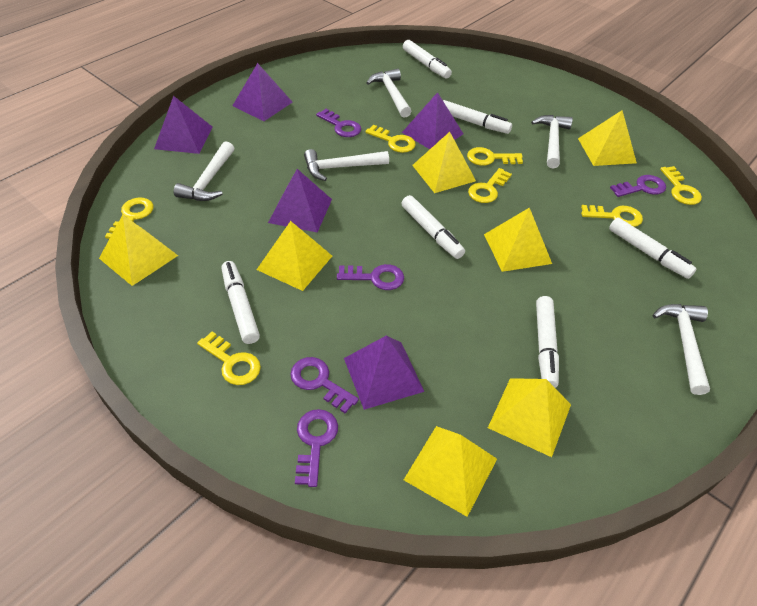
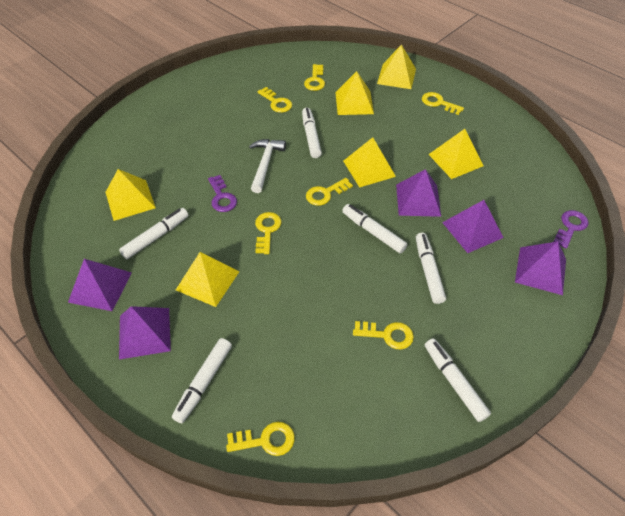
purple key: 5 -> 2
white hammer: 5 -> 1
yellow pyramid: 7 -> 6

